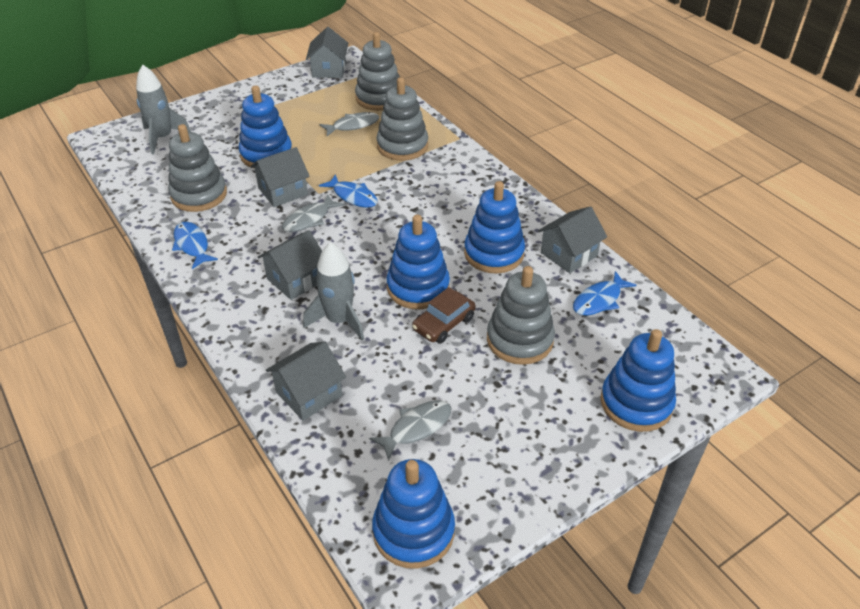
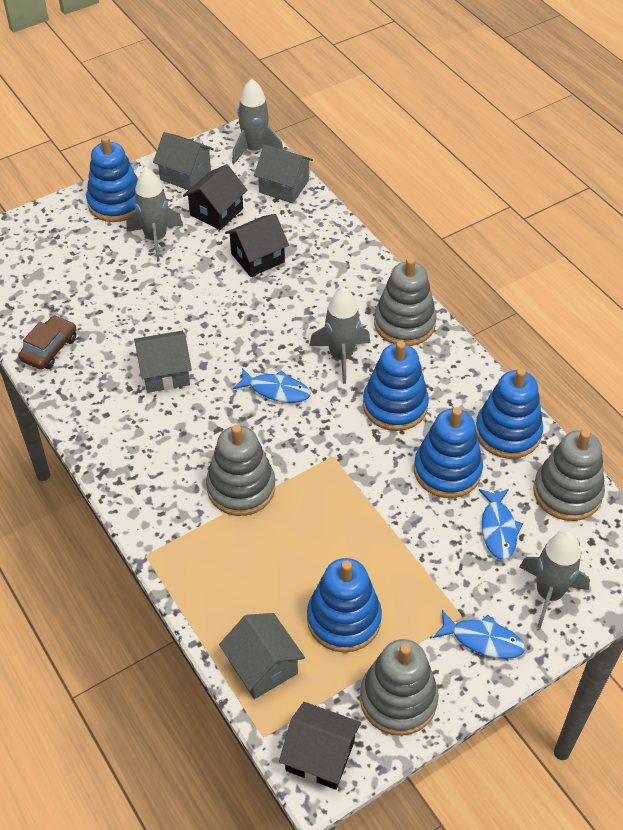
black house: 0 -> 3
grey fish: 3 -> 0
grey house: 5 -> 4
grey rocket: 2 -> 4

